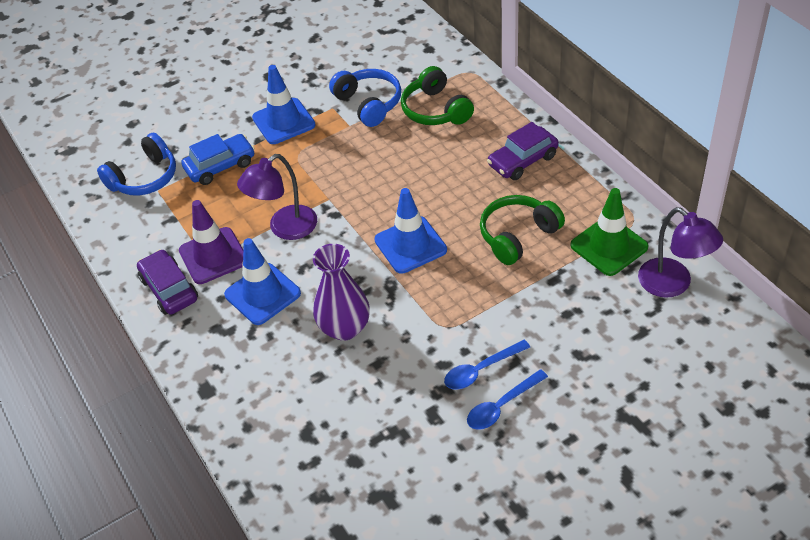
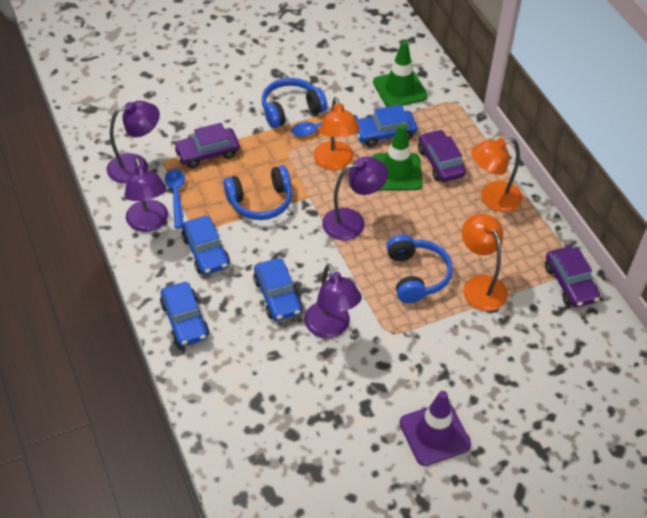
blue car: 1 -> 4
blue headphones: 2 -> 3
blue traffic cone: 3 -> 0
green headphones: 2 -> 0
green traffic cone: 1 -> 2
orange lamp: 0 -> 3
purple car: 2 -> 3
purple lamp: 2 -> 4
purple vase: 1 -> 0

